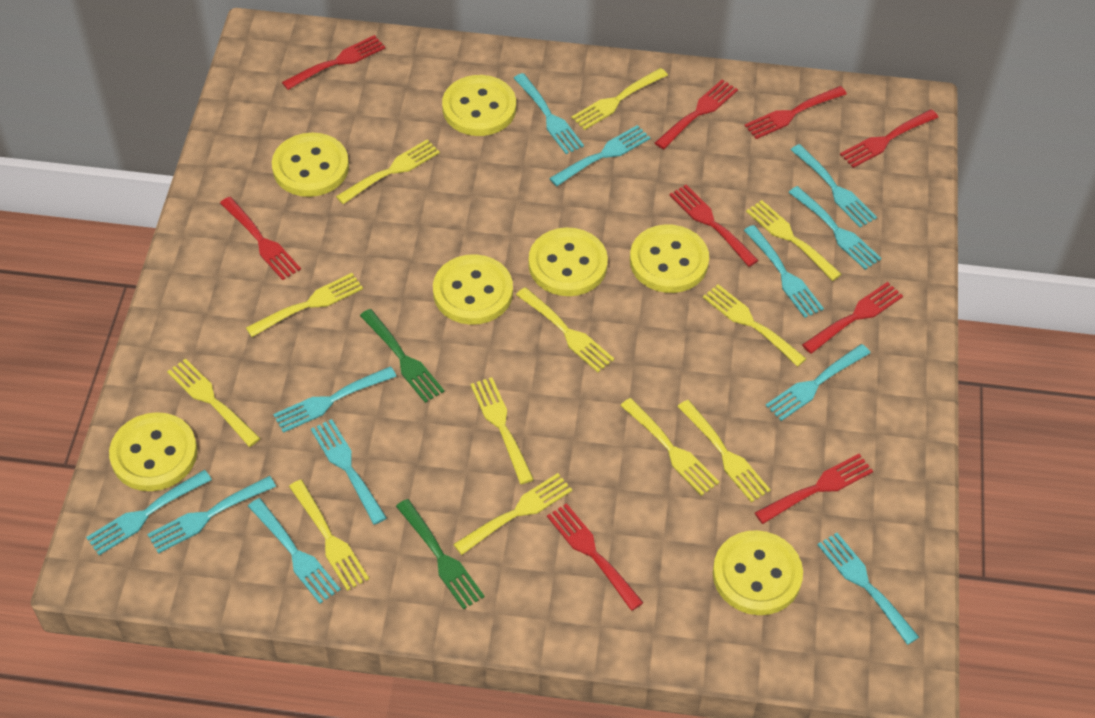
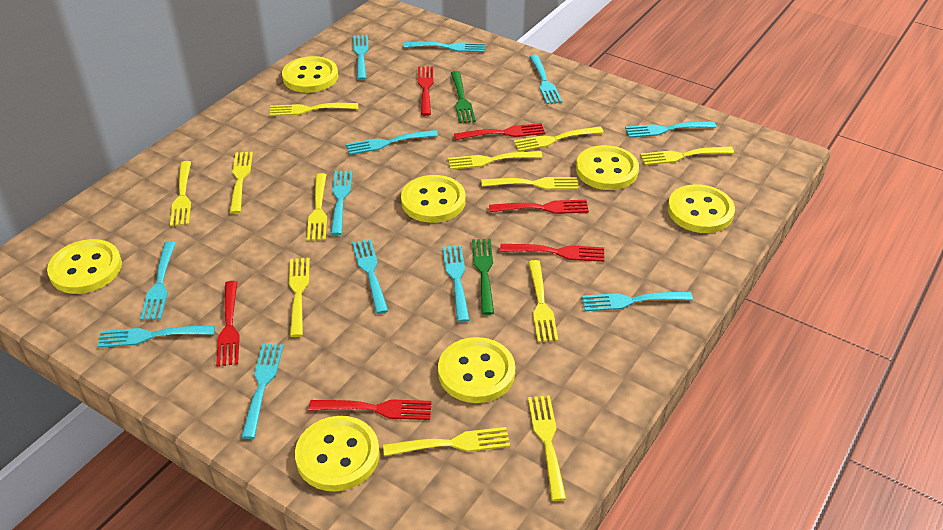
red fork: 9 -> 6

